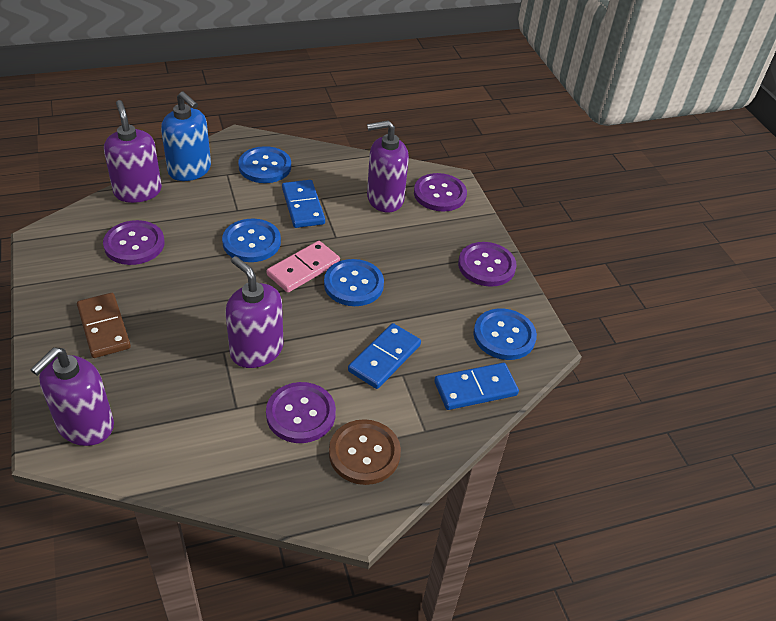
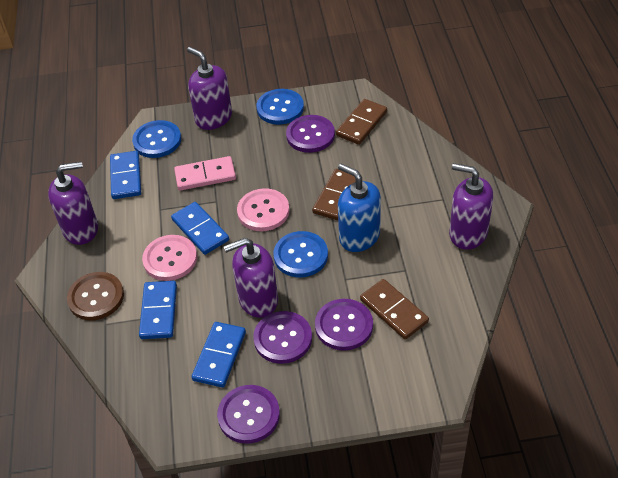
blue button: 4 -> 3
blue domino: 3 -> 4
brown domino: 1 -> 3
pink button: 0 -> 2

